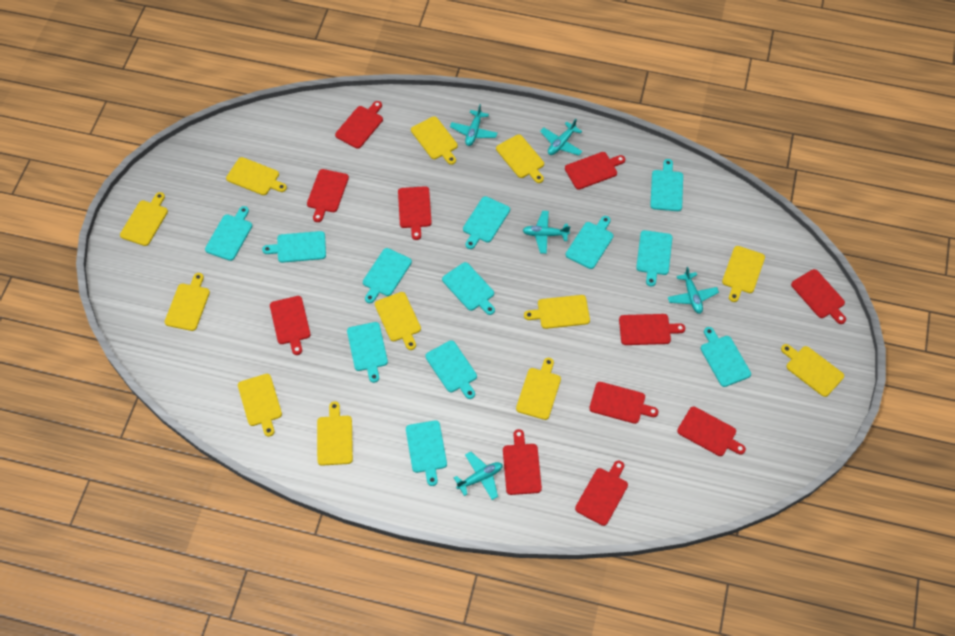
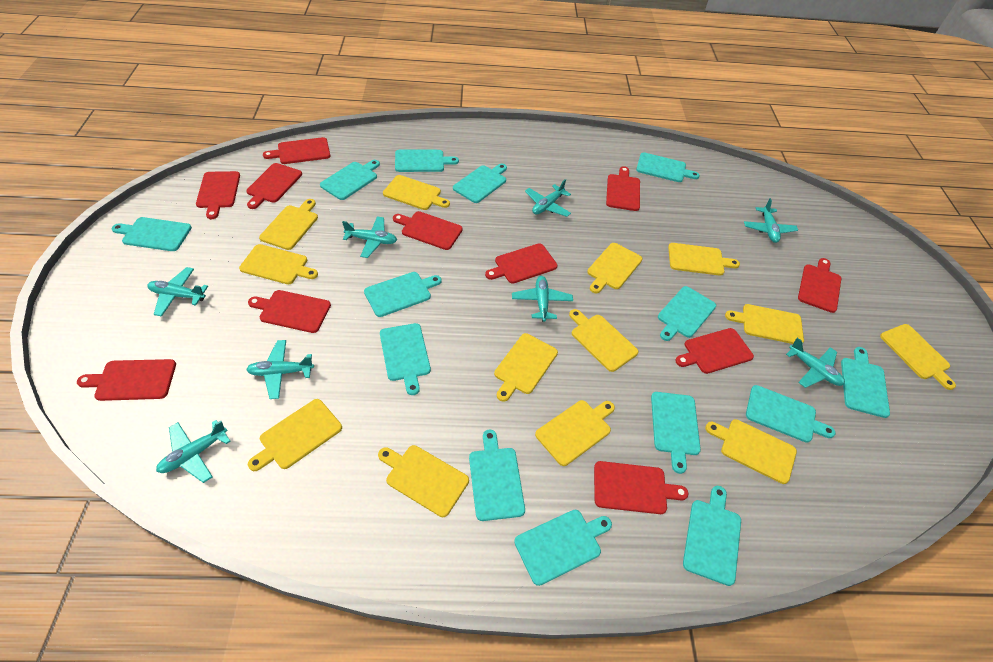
turquoise cutting board: 12 -> 14
turquoise plane: 5 -> 8
yellow cutting board: 12 -> 13

